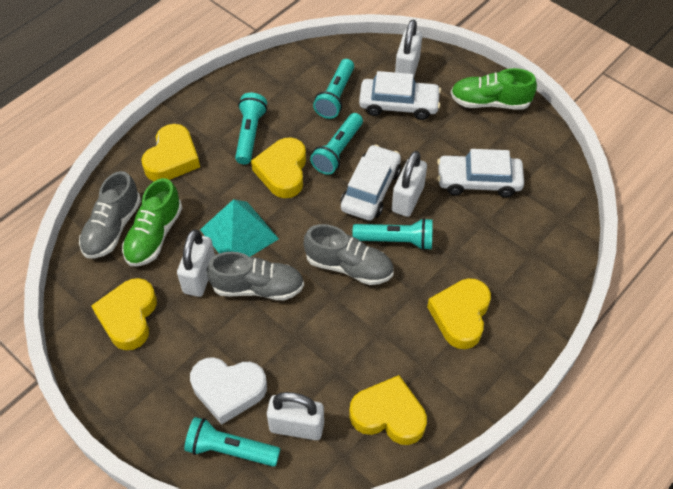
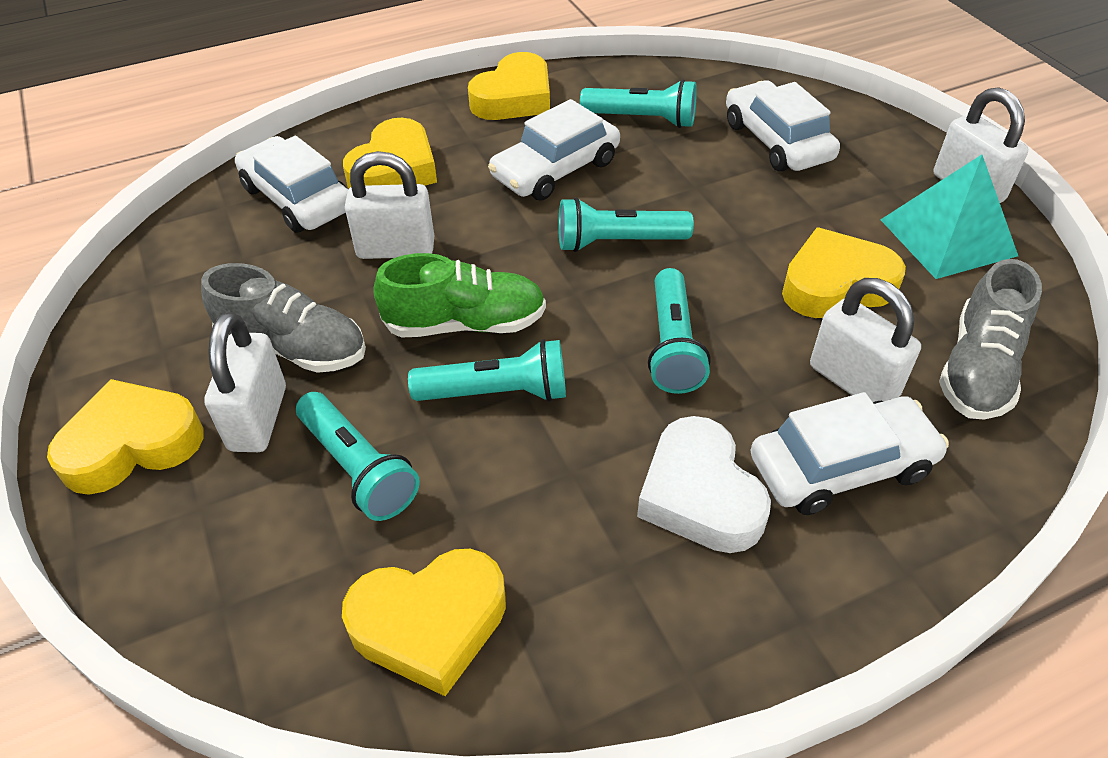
green shoe: 2 -> 1
grey shoe: 3 -> 2
white car: 3 -> 4

